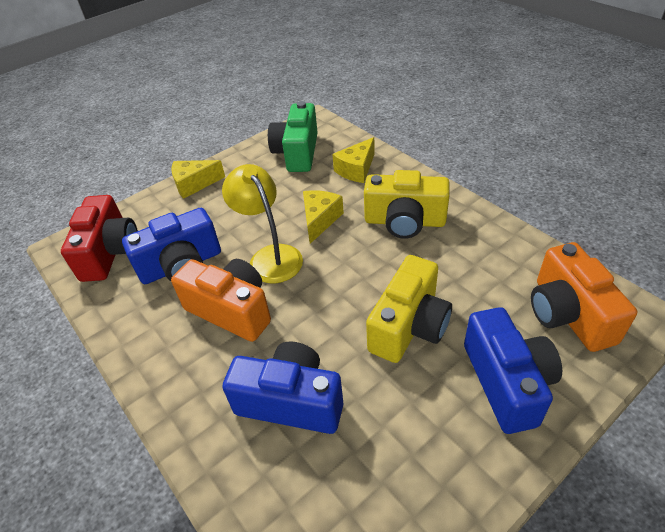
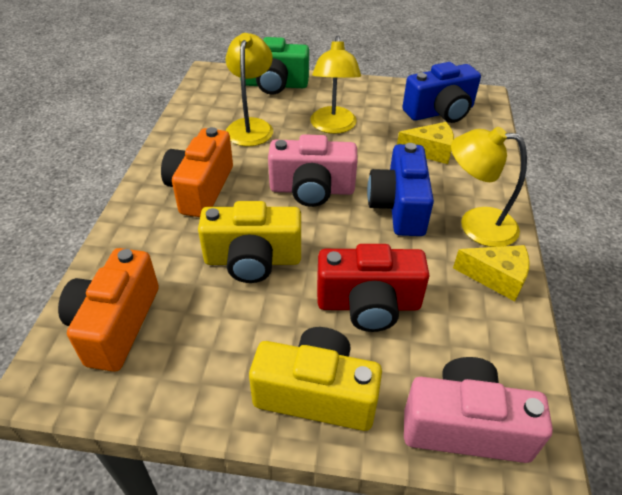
blue camera: 3 -> 2
pink camera: 0 -> 2
yellow cheese: 3 -> 2
yellow lamp: 1 -> 3

